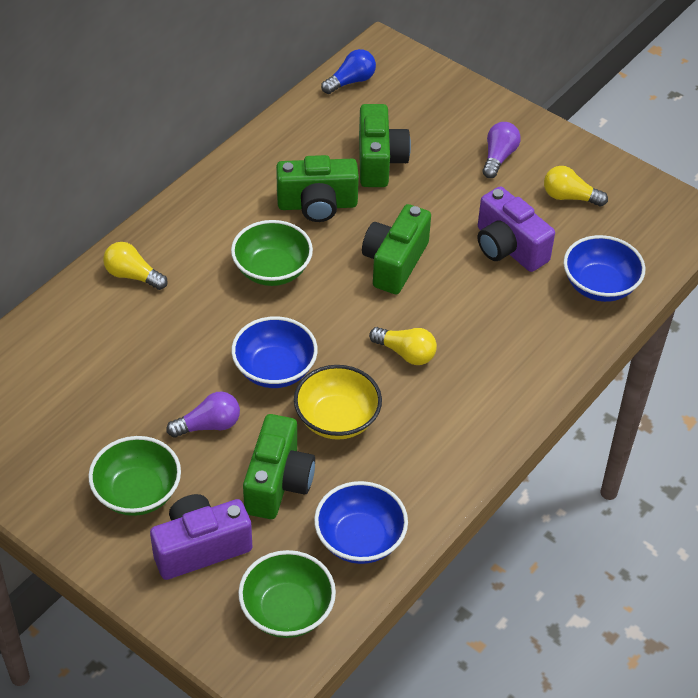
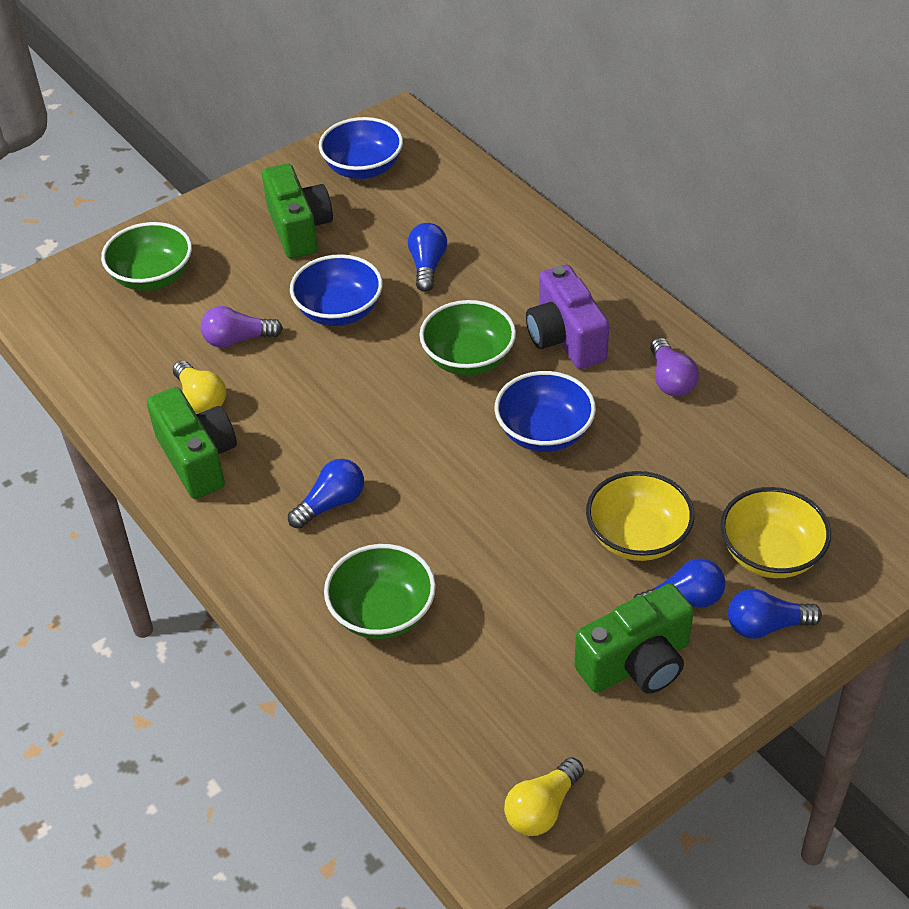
blue light bulb: 1 -> 4
green camera: 4 -> 3
purple camera: 2 -> 1
yellow bowl: 1 -> 2
yellow light bulb: 3 -> 2

